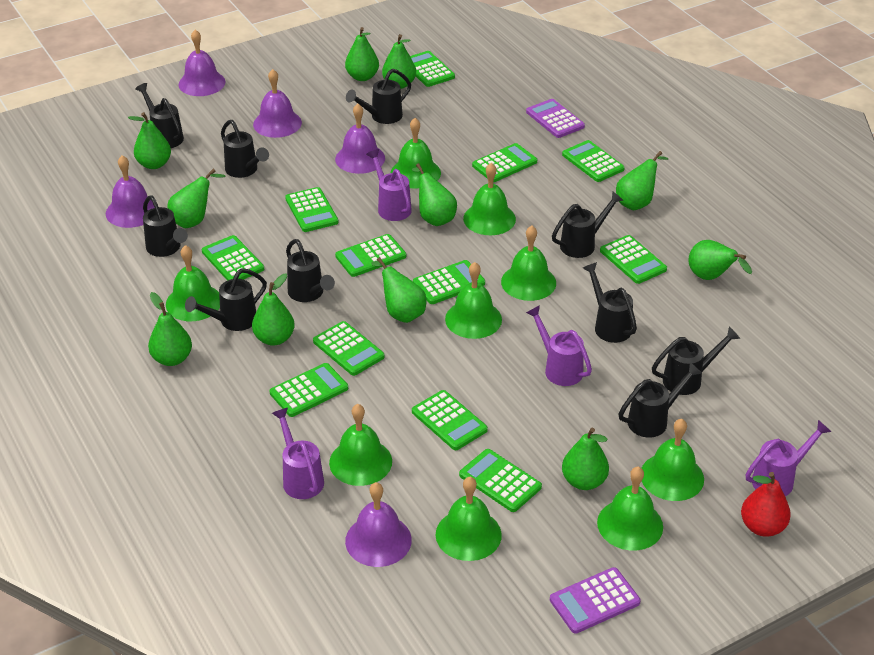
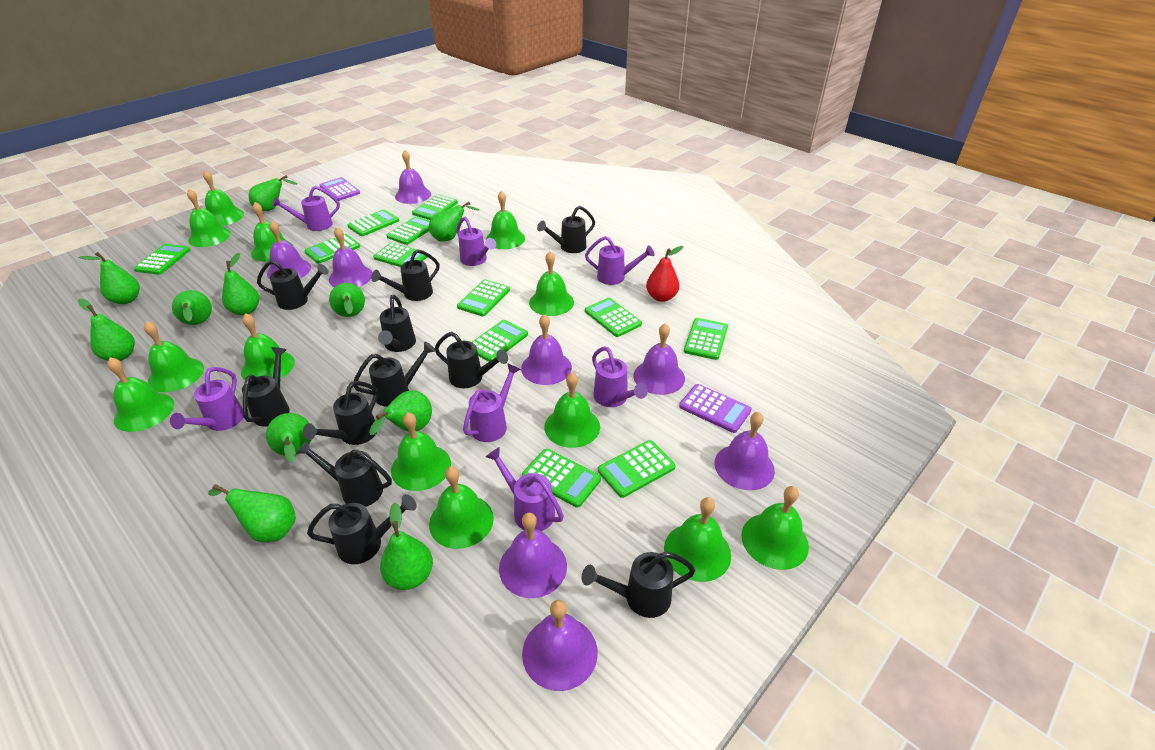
black watering can: 10 -> 11
green bell: 9 -> 13
purple bell: 5 -> 8
purple watering can: 4 -> 7

